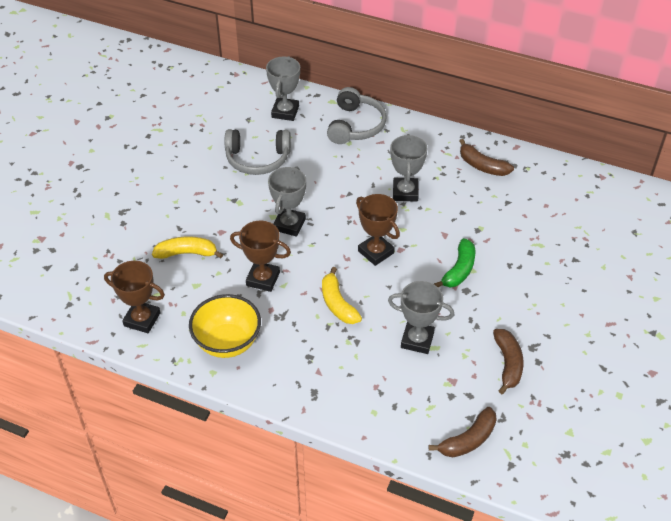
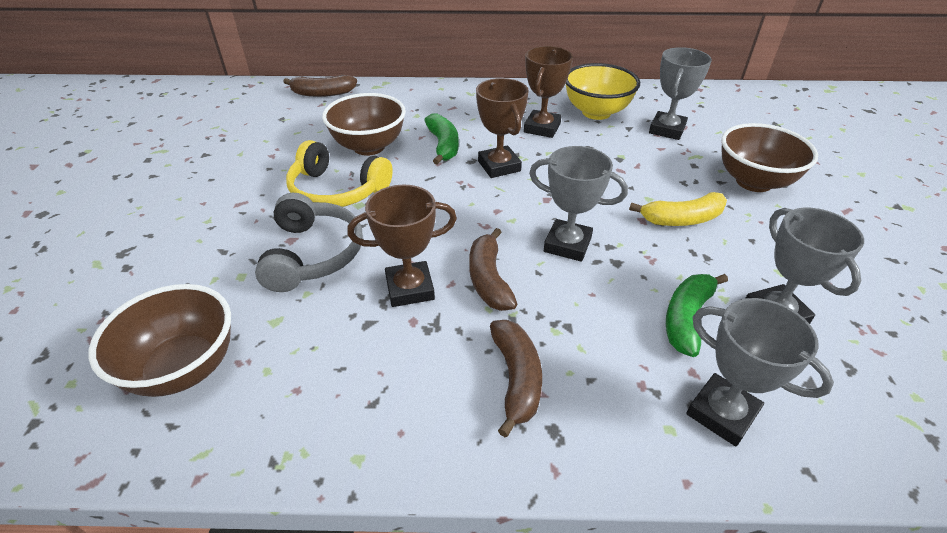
brown bowl: 0 -> 3
green banana: 1 -> 2
grey headphones: 2 -> 1
yellow banana: 2 -> 1
yellow headphones: 0 -> 1

